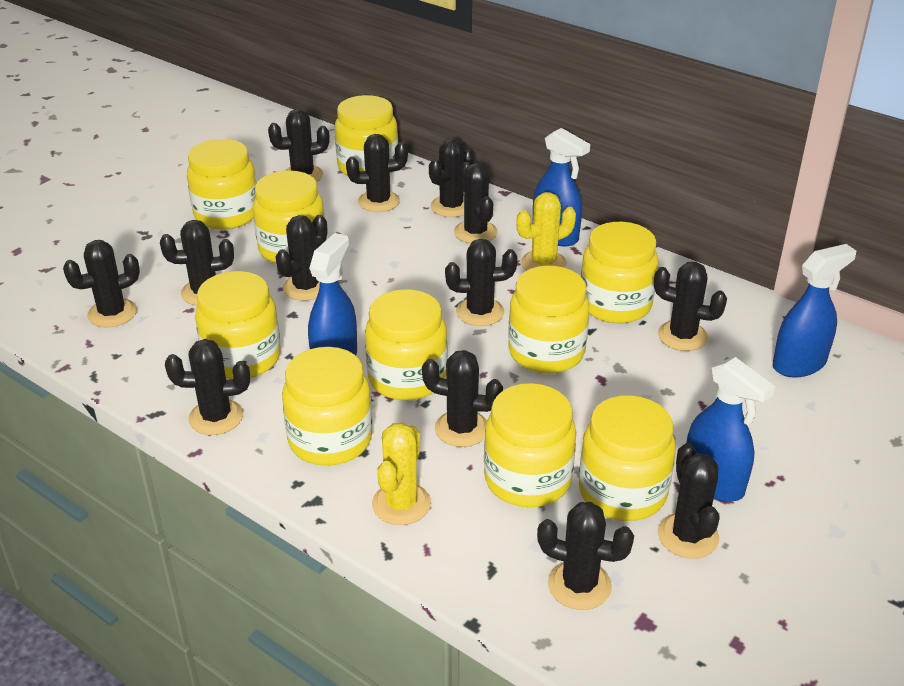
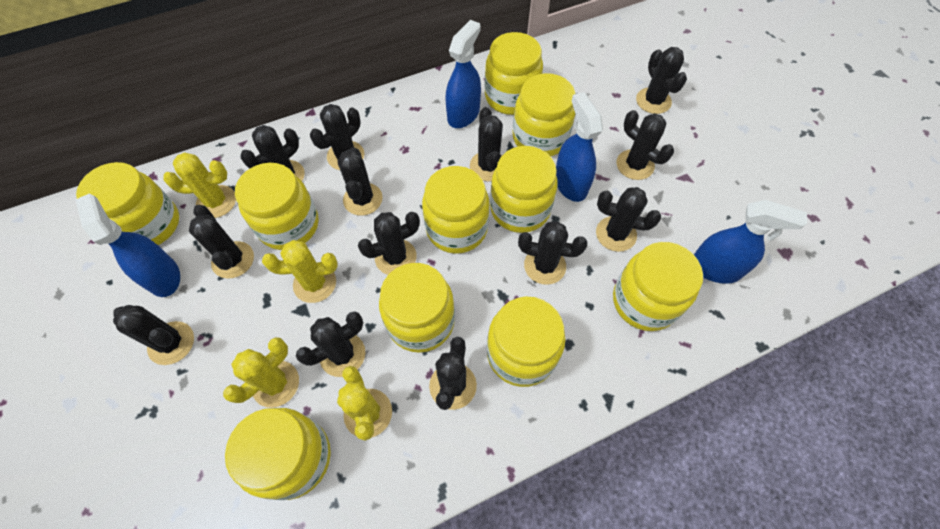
yellow cactus: 2 -> 4

